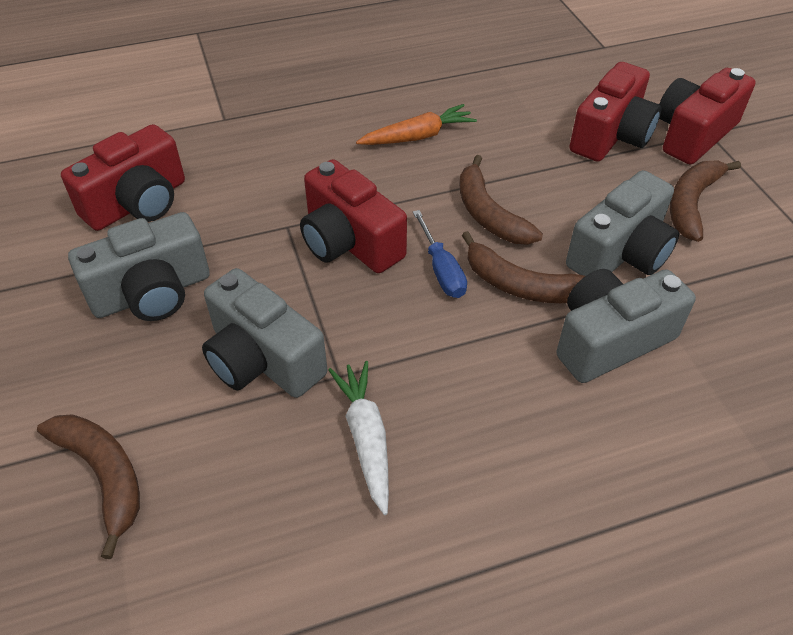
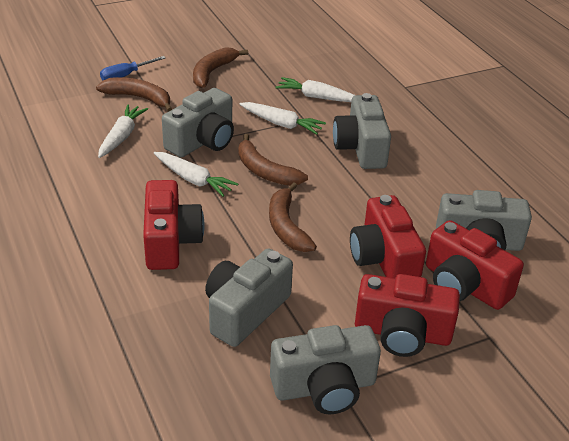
grey camera: 4 -> 5
orange carrot: 1 -> 0
white carrot: 1 -> 4

